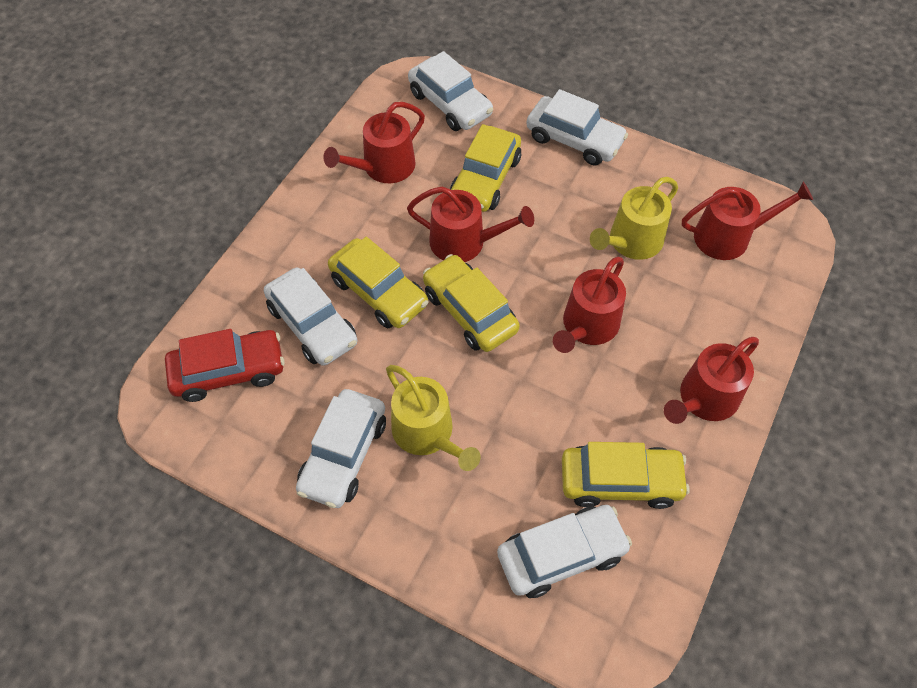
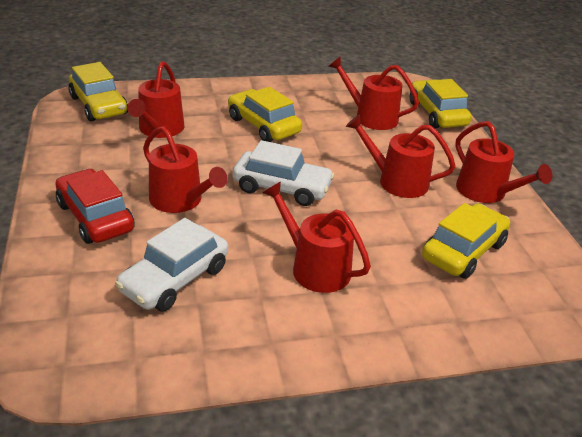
red watering can: 5 -> 6
white car: 5 -> 2
yellow watering can: 2 -> 0

